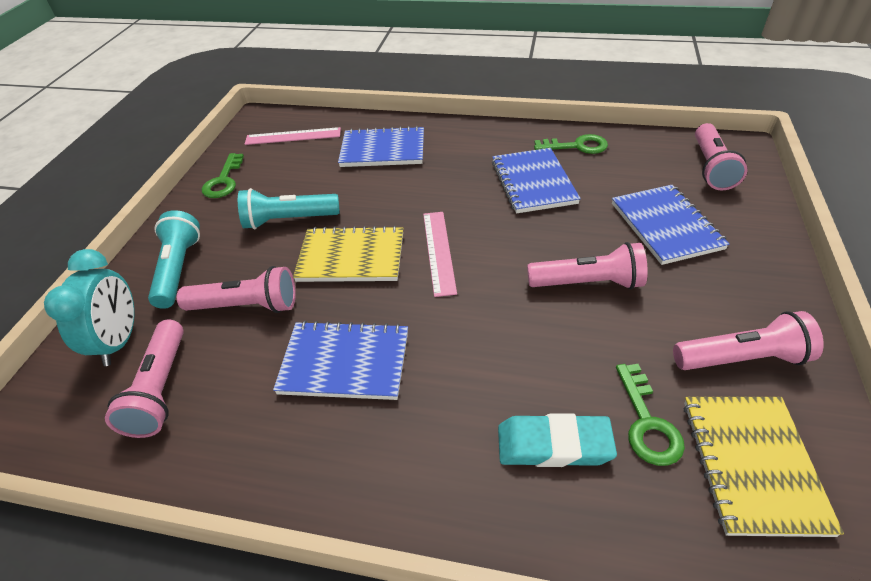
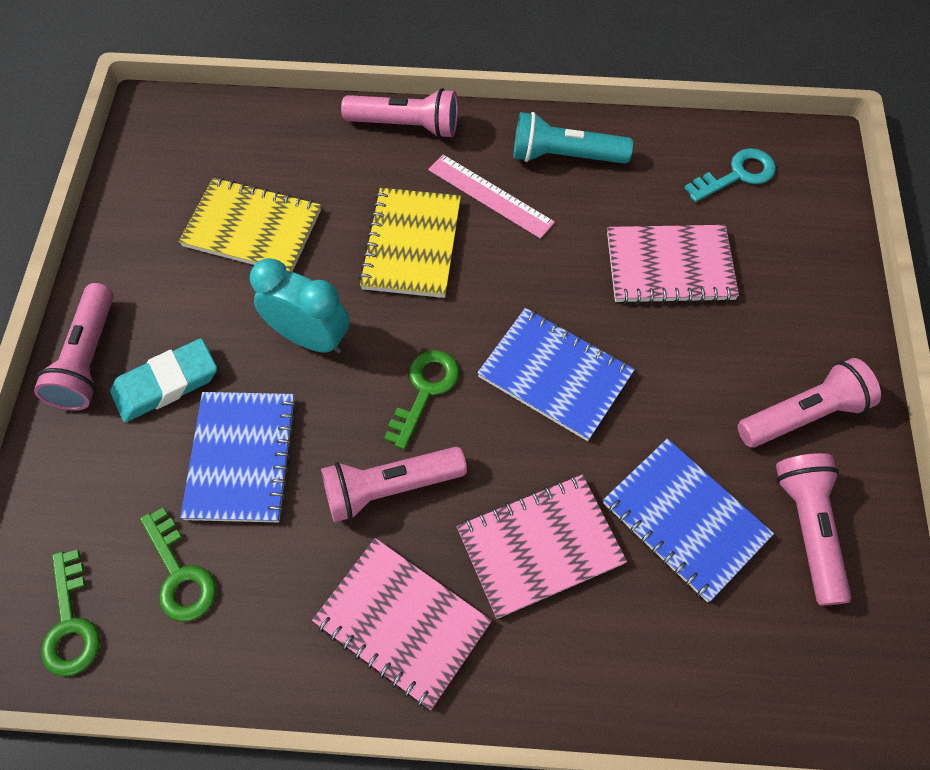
blue notebook: 4 -> 3
pink notebook: 0 -> 3
pink ruler: 2 -> 1
turquoise flashlight: 2 -> 1
turquoise key: 0 -> 1

